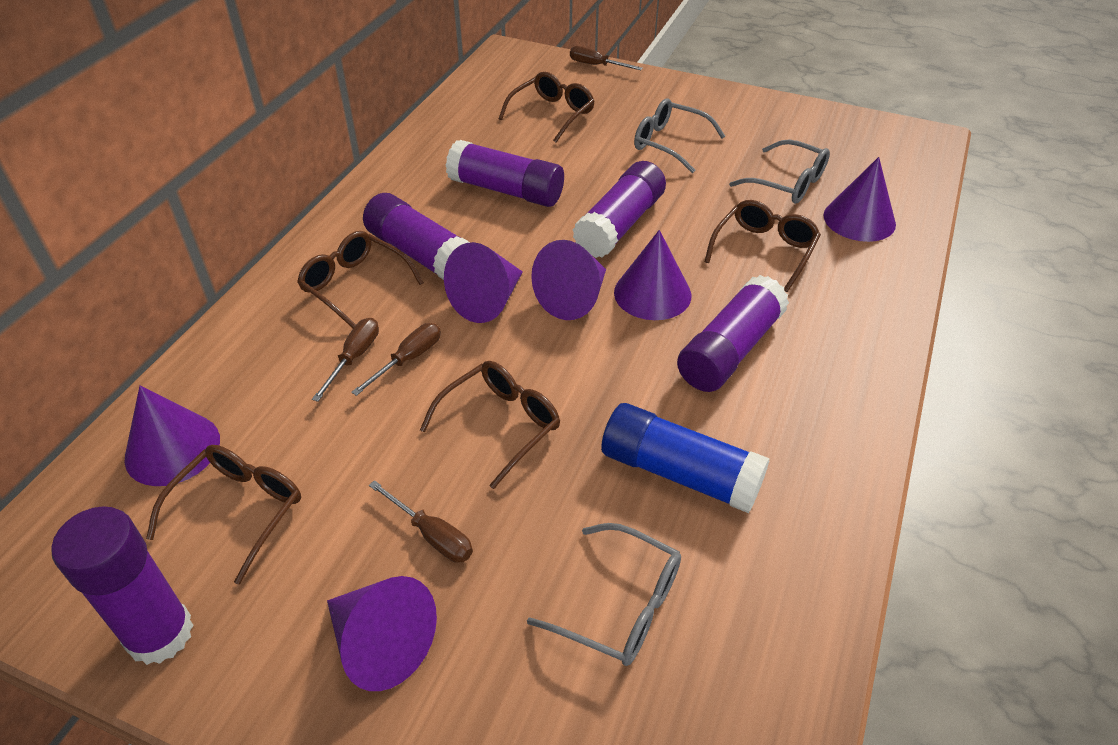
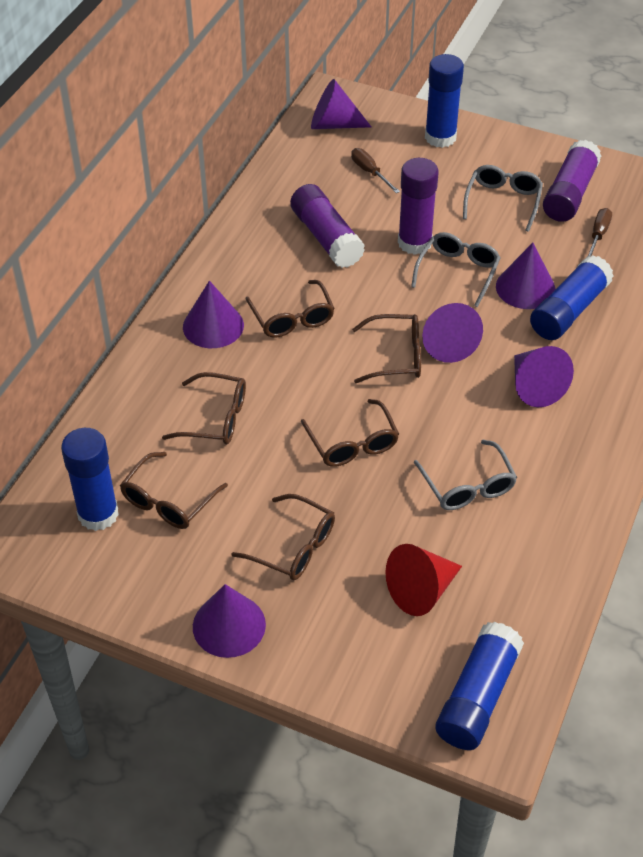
blue glue stick: 1 -> 4
brown glasses: 5 -> 6
brown screwdriver: 4 -> 2
purple glue stick: 5 -> 3
red cone: 0 -> 1

